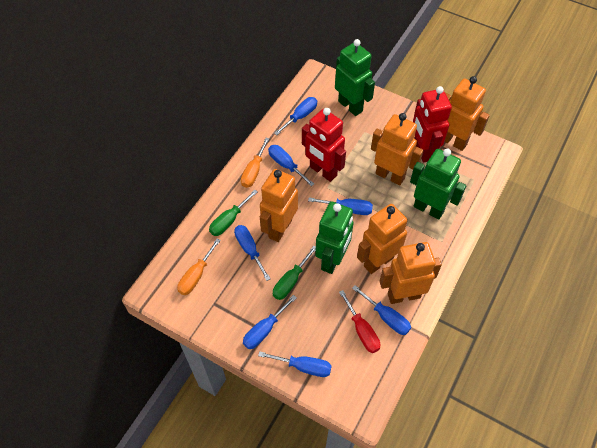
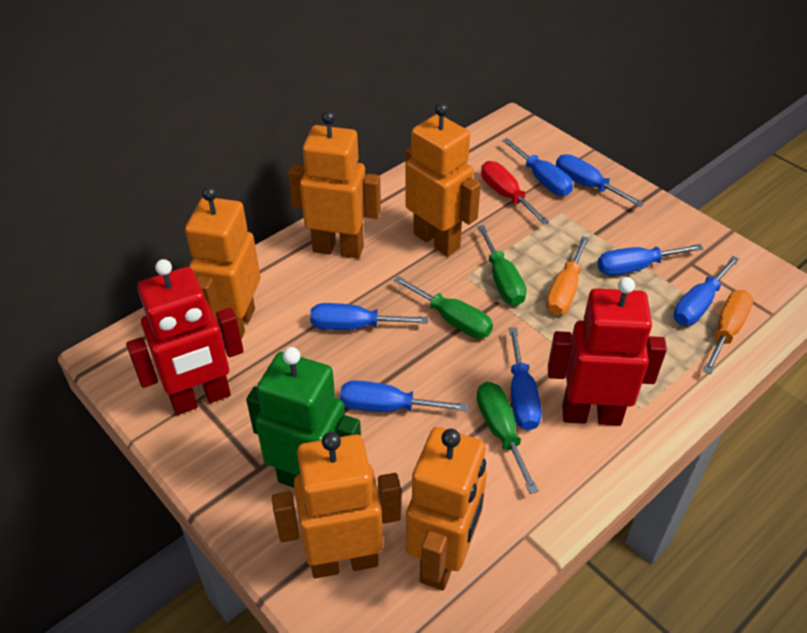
green robot: 3 -> 1
green screwdriver: 2 -> 3

